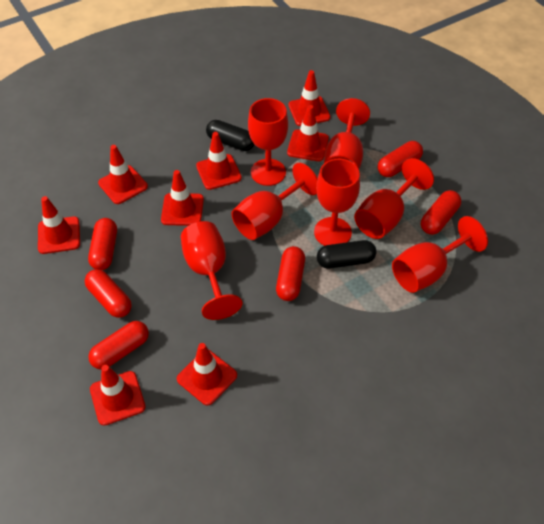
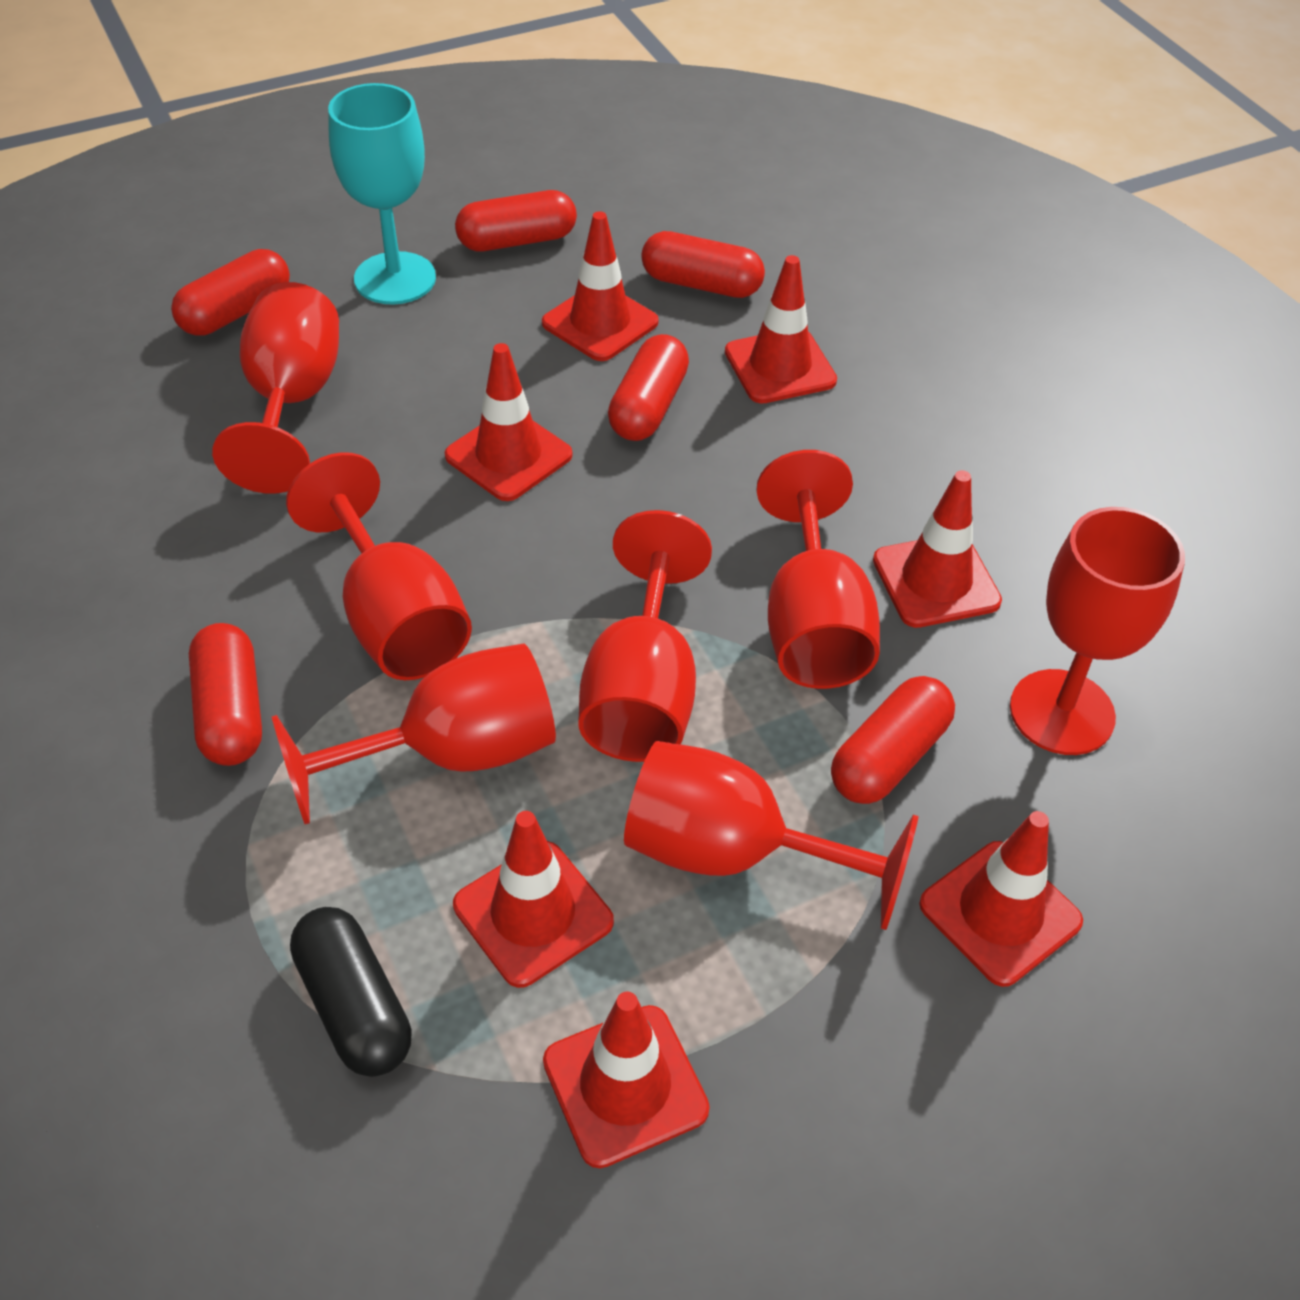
black capsule: 2 -> 1
red traffic cone: 8 -> 7
turquoise goblet: 0 -> 1

